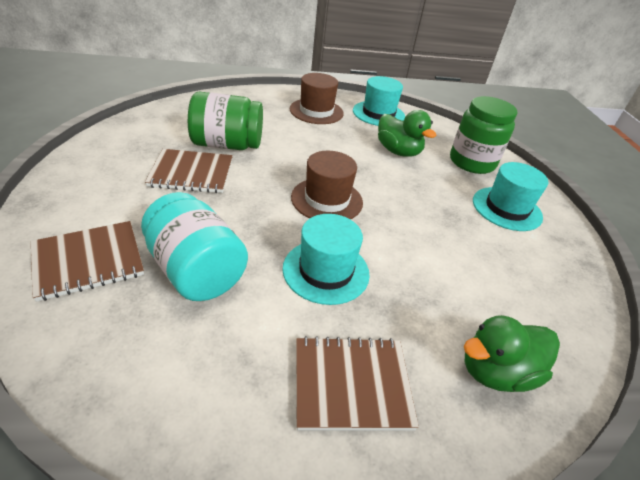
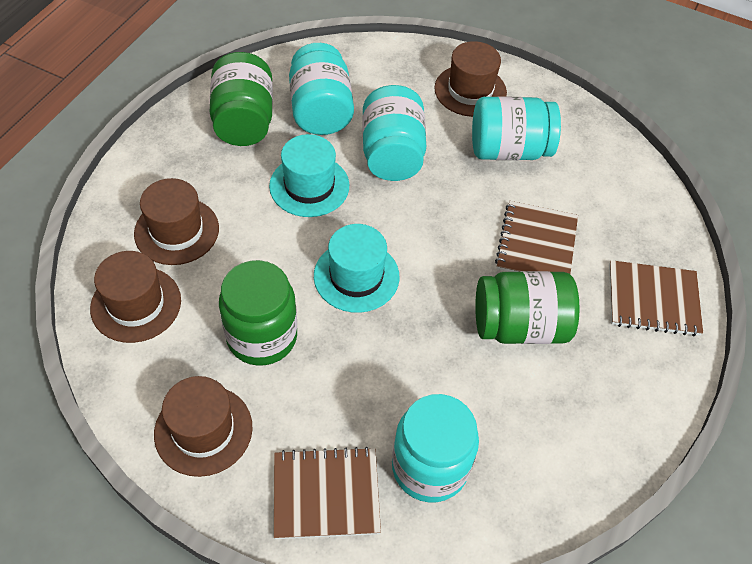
brown hat: 2 -> 4
green duck: 2 -> 0
green jar: 2 -> 3
turquoise hat: 3 -> 2
turquoise jar: 1 -> 4

